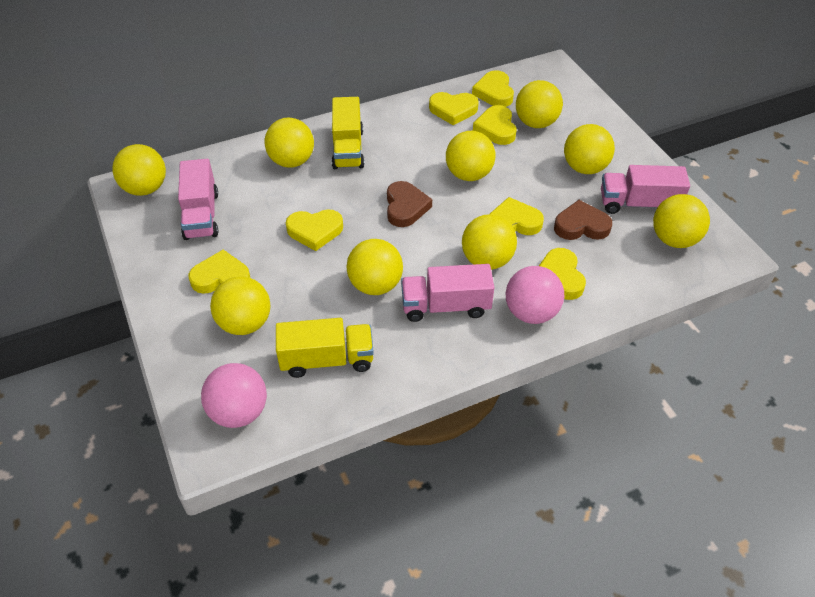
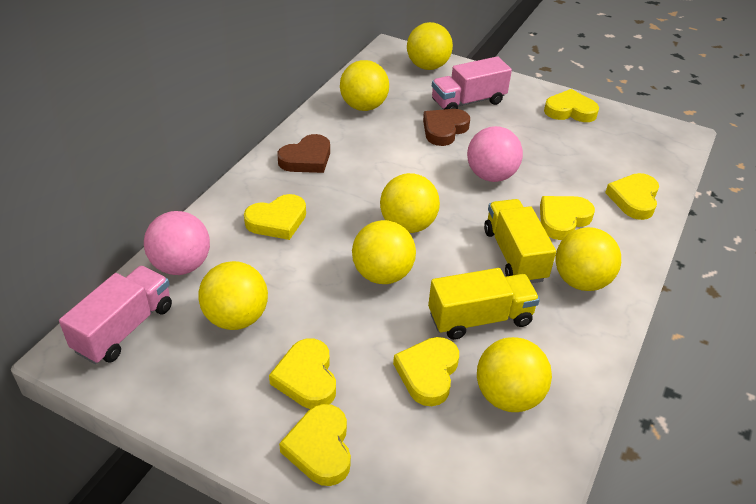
pink truck: 3 -> 2
yellow ball: 9 -> 7

